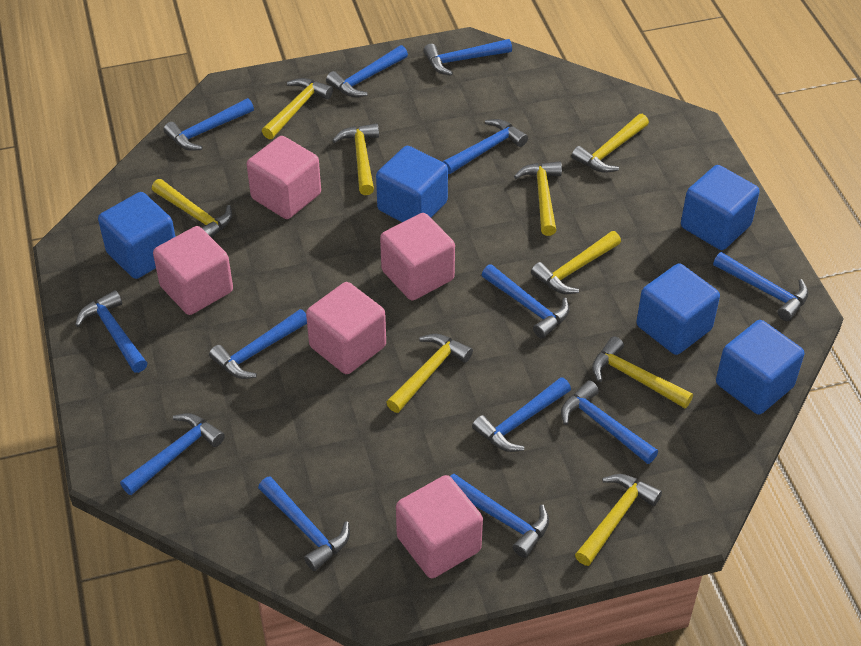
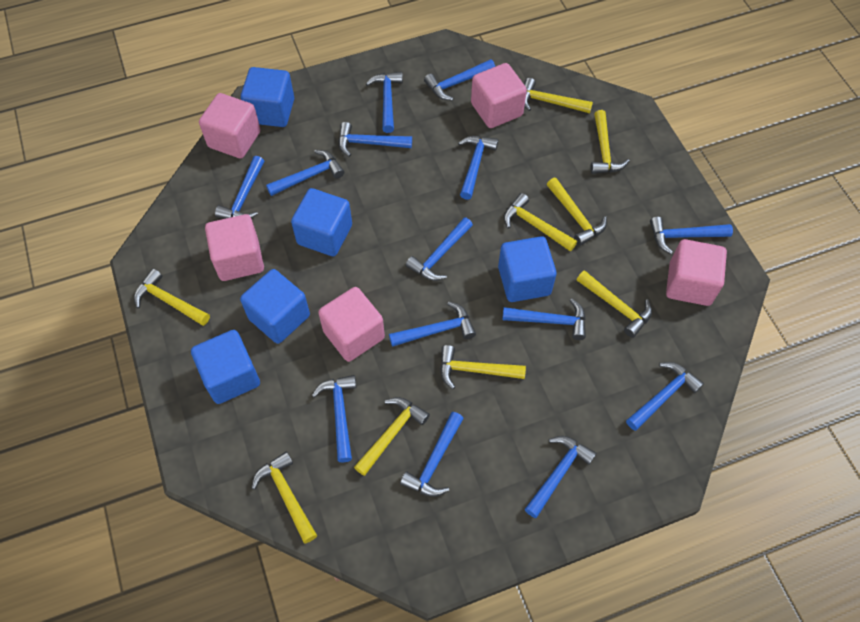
blue hammer: 13 -> 14

